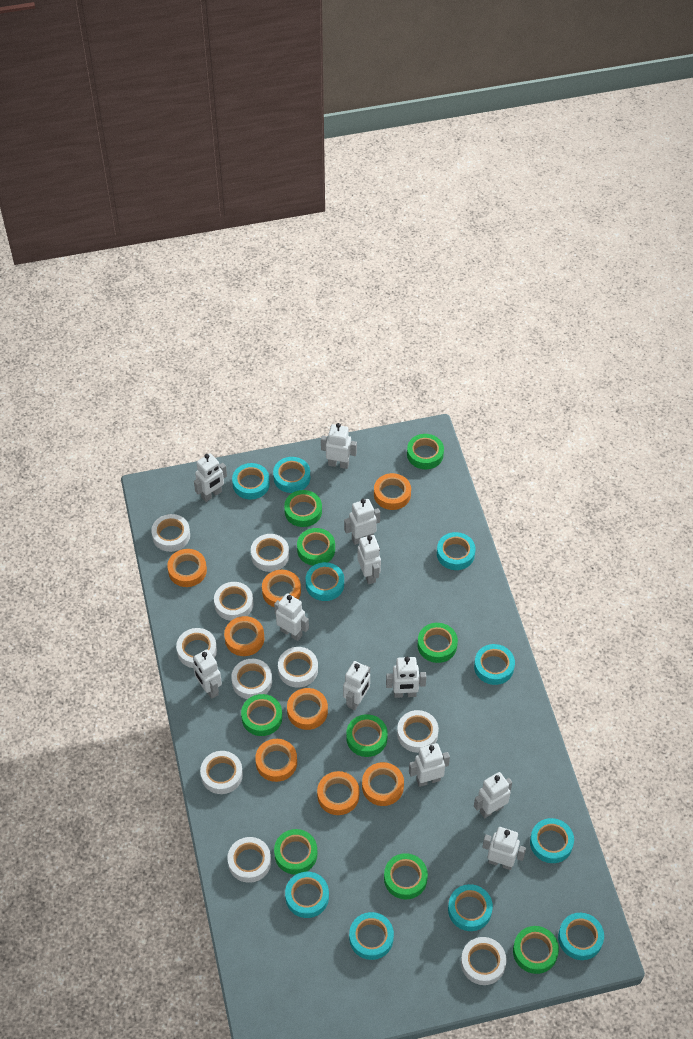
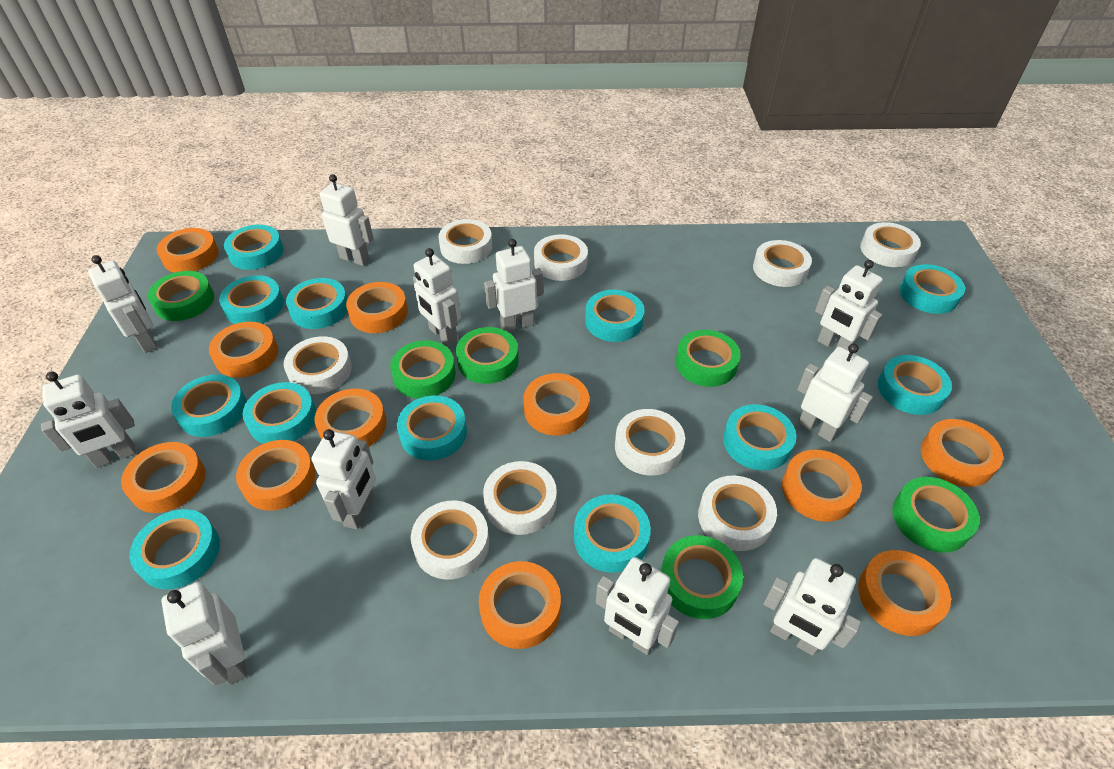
green tape: 9 -> 6
orange tape: 8 -> 11
turquoise tape: 10 -> 12
white tape: 10 -> 9

